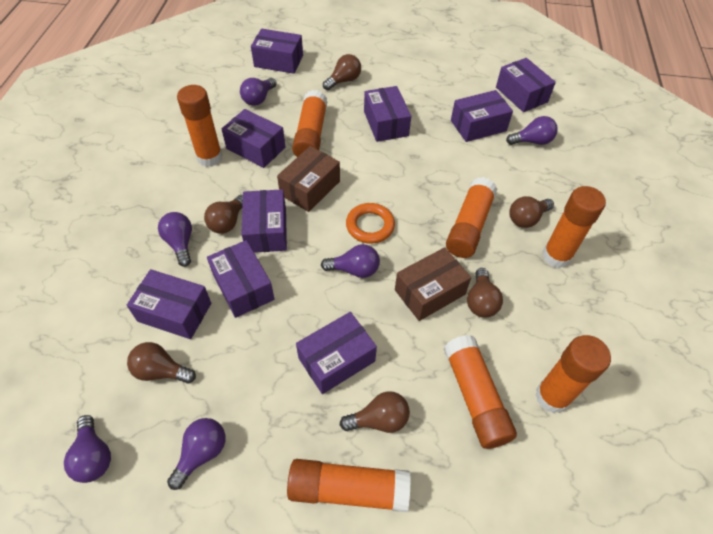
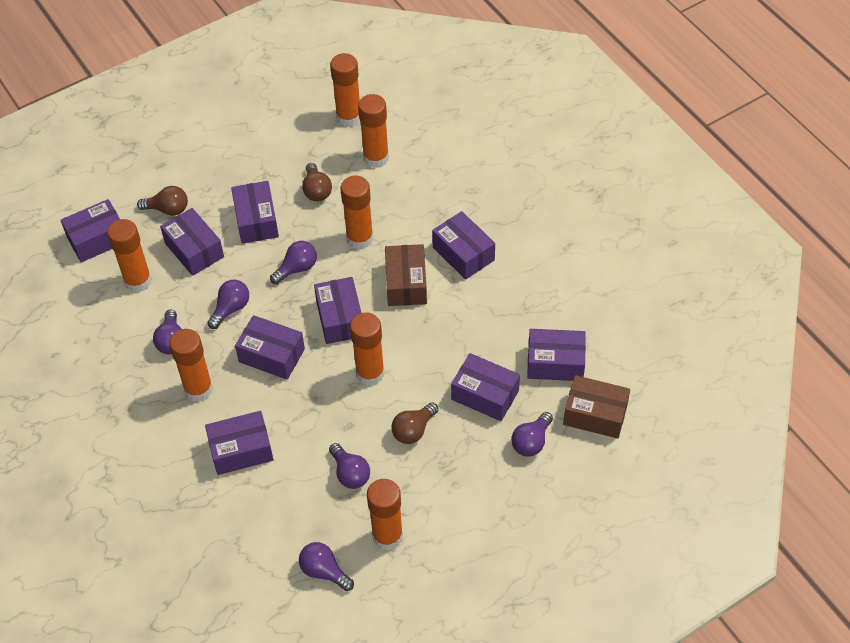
brown light bulb: 6 -> 3
orange ring: 1 -> 0

